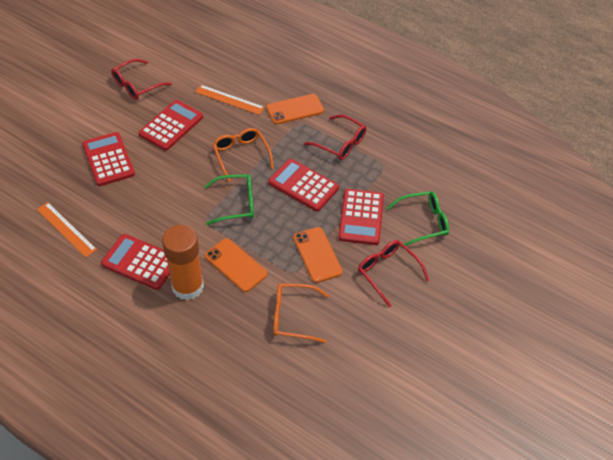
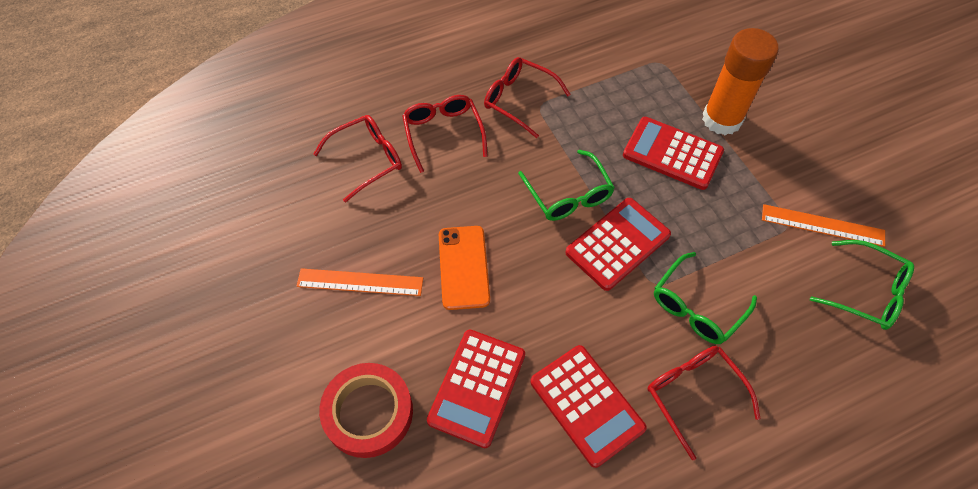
green glasses: 2 -> 3
orange glasses: 2 -> 0
orange phone: 3 -> 1
red calculator: 5 -> 4
red glasses: 3 -> 4
red tape: 0 -> 1

